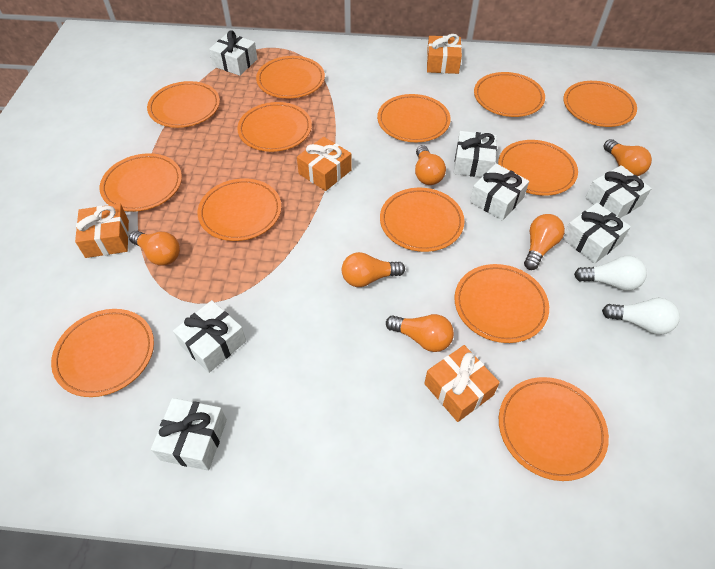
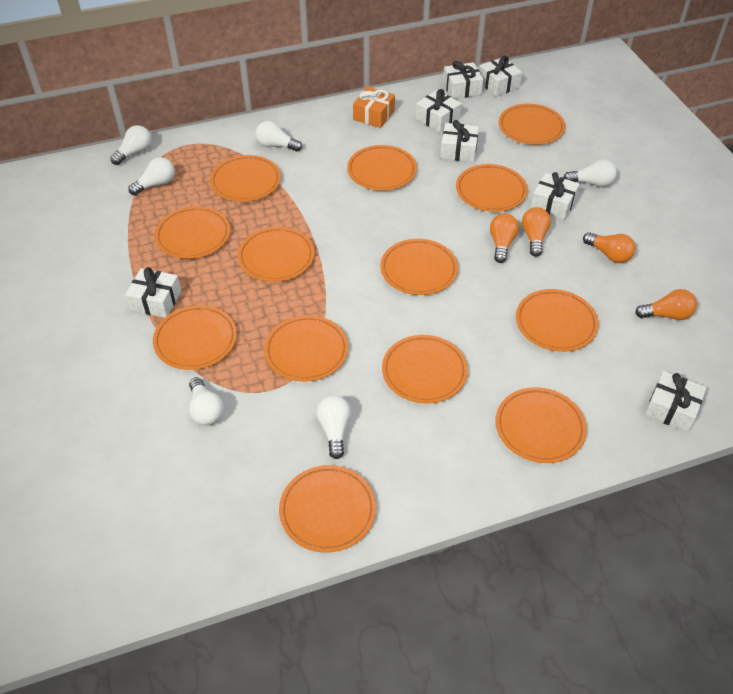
orange gift: 4 -> 1
orange light bulb: 6 -> 4
white light bulb: 2 -> 6

